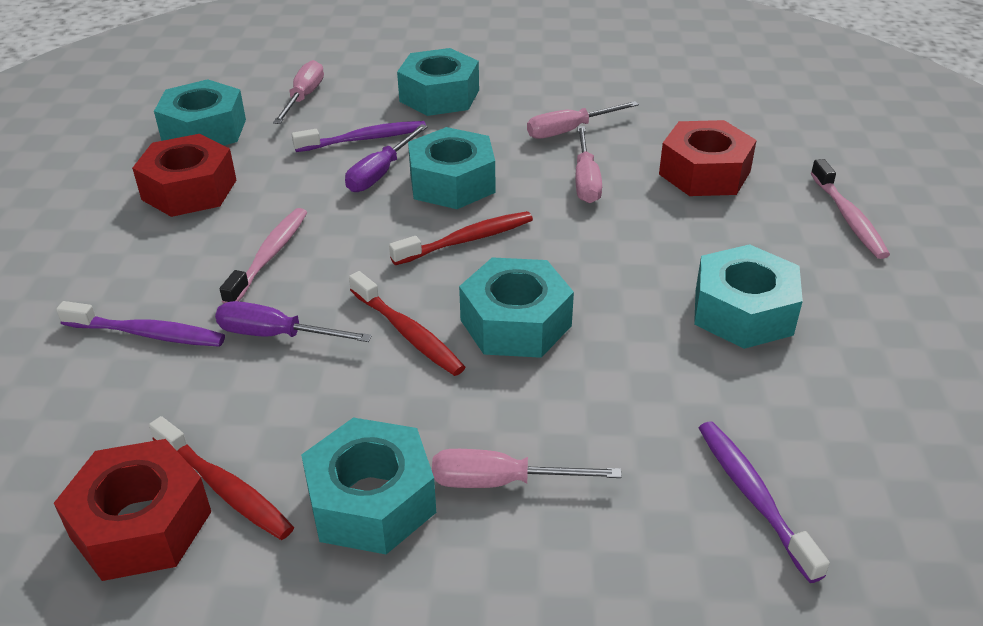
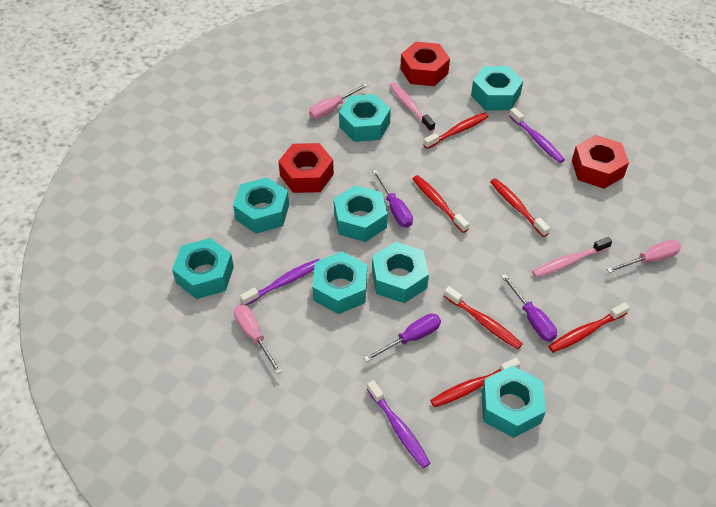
pink screwdriver: 4 -> 3
purple screwdriver: 2 -> 3
red toothbrush: 3 -> 6
turquoise nut: 6 -> 8

